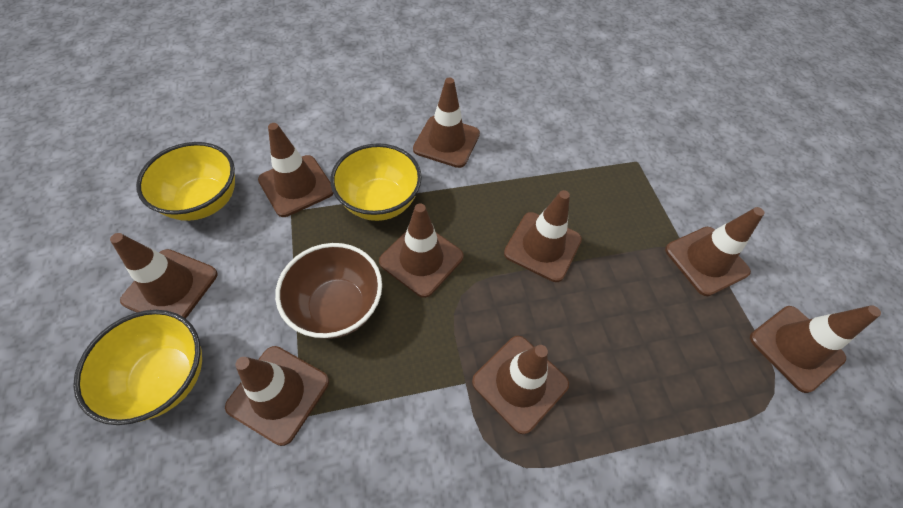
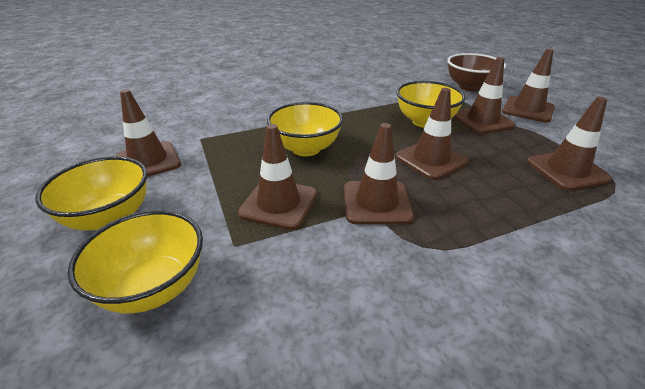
brown traffic cone: 9 -> 7
yellow bowl: 3 -> 4

